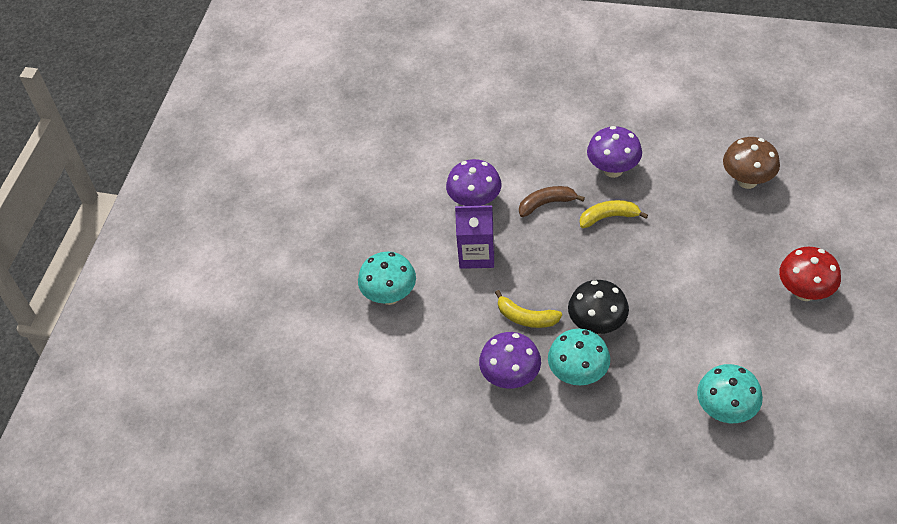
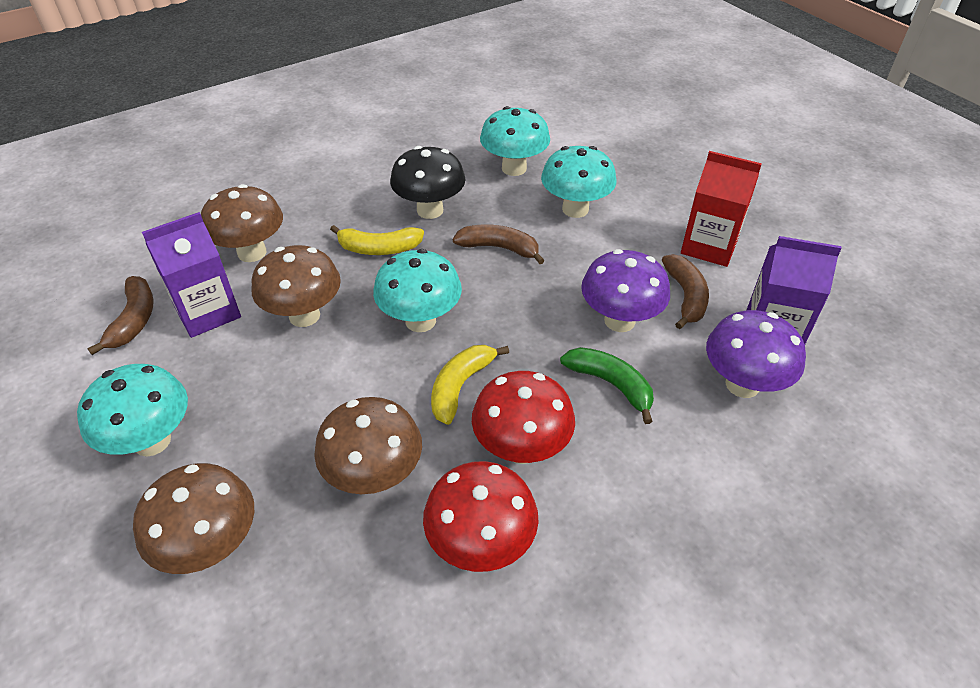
brown banana: 1 -> 3
brown mushroom: 1 -> 4
green banana: 0 -> 1
purple carton: 1 -> 2
purple mushroom: 3 -> 2
red carton: 0 -> 1
red mushroom: 1 -> 2
turquoise mushroom: 3 -> 4

